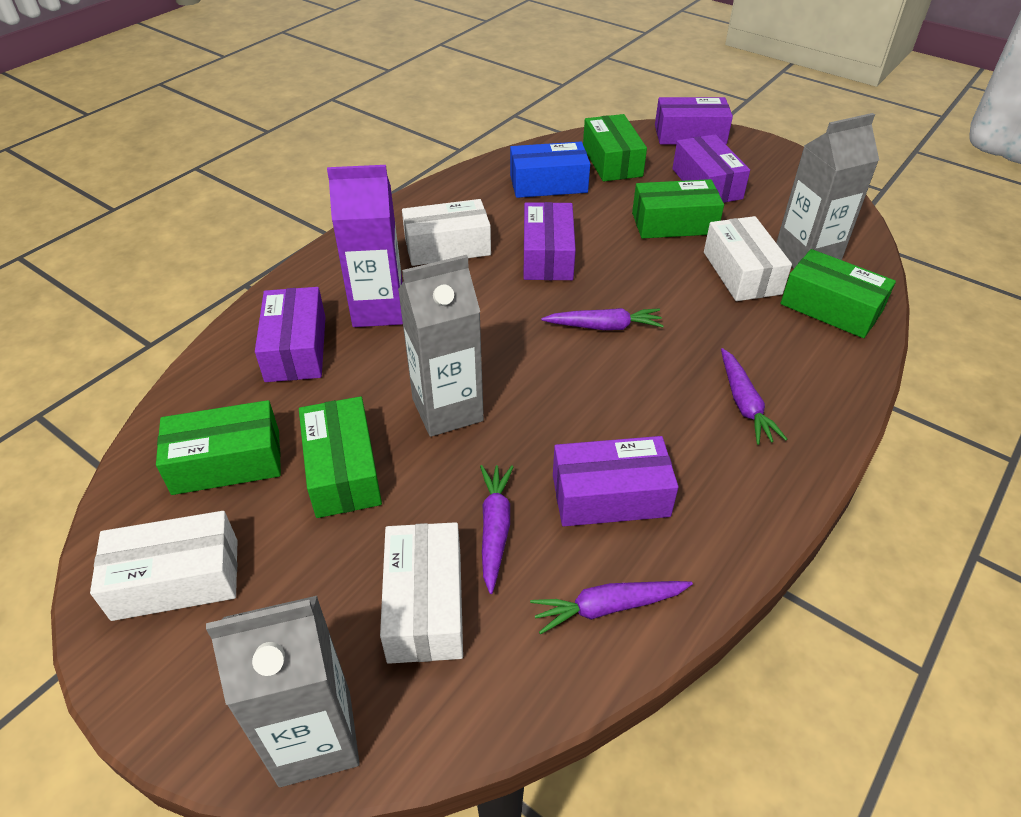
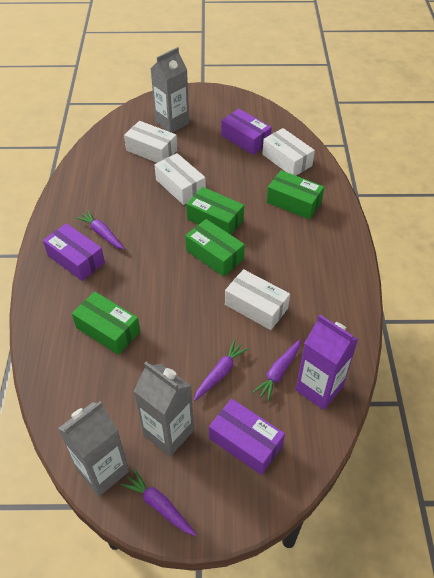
blue box: 1 -> 0
green box: 5 -> 4
purple box: 5 -> 3

